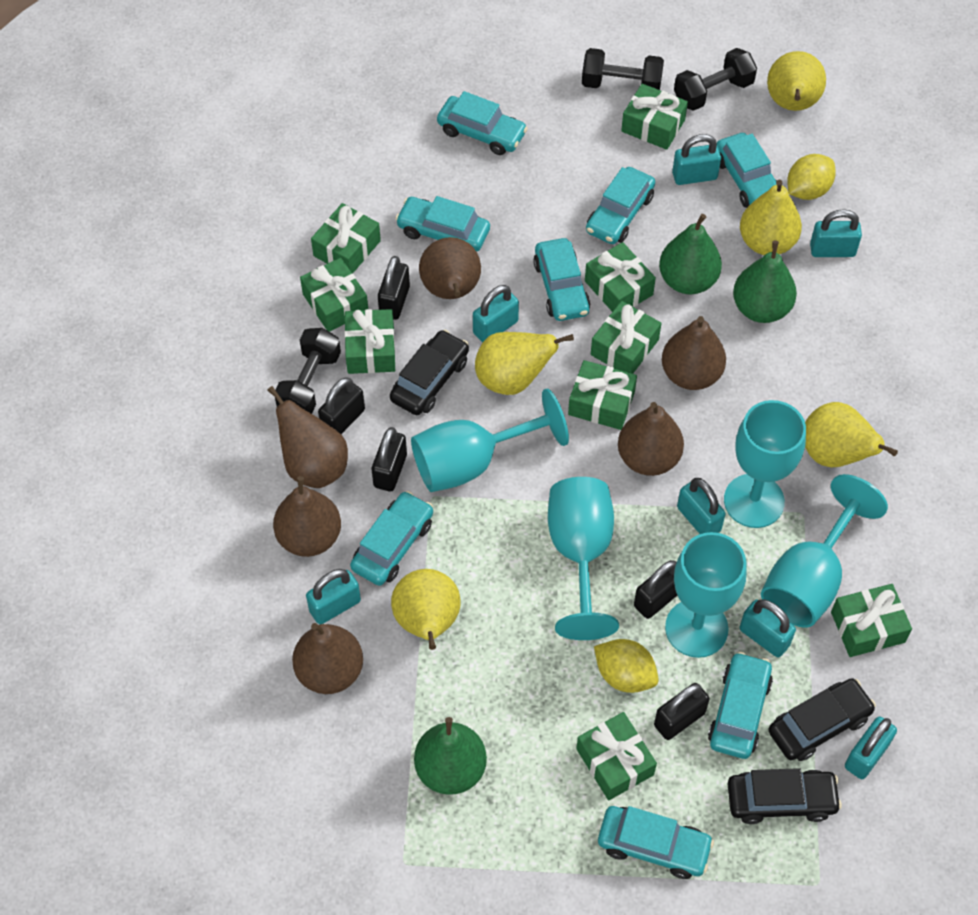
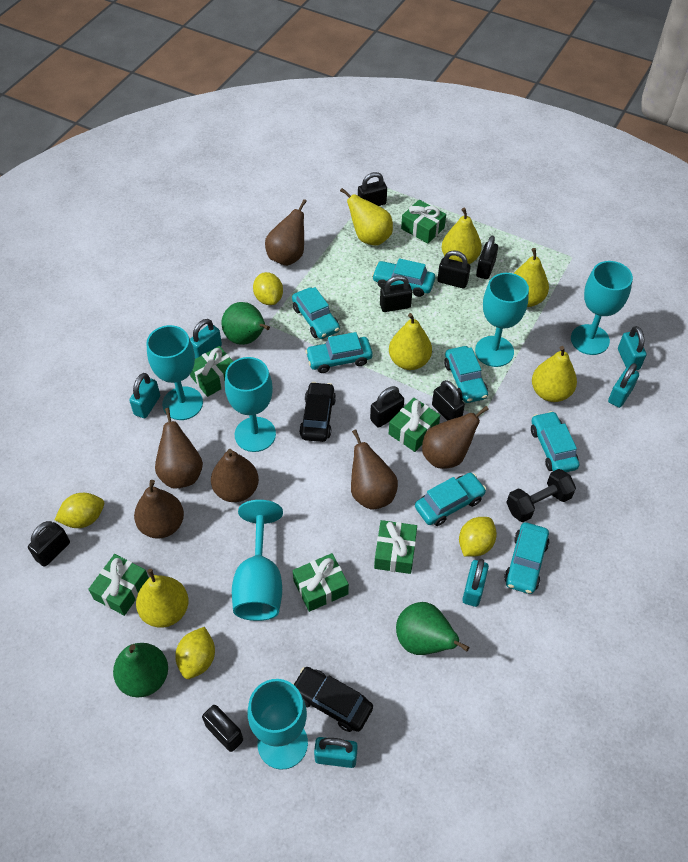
black car: 3 -> 2
black dumbbell: 3 -> 1
black padlock: 5 -> 8
green gift: 9 -> 6
turquoise car: 8 -> 7
turquoise goblet: 5 -> 6
turquoise padlock: 7 -> 6
yellow lemon: 2 -> 4
yellow pear: 5 -> 6

